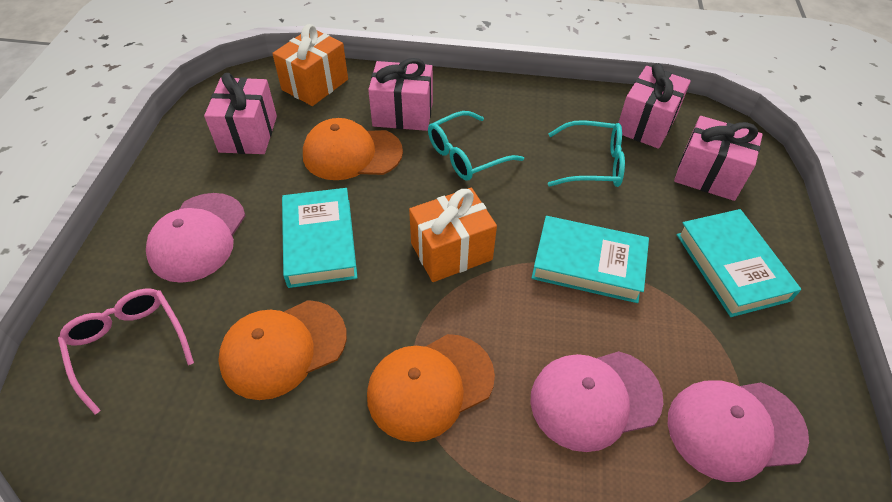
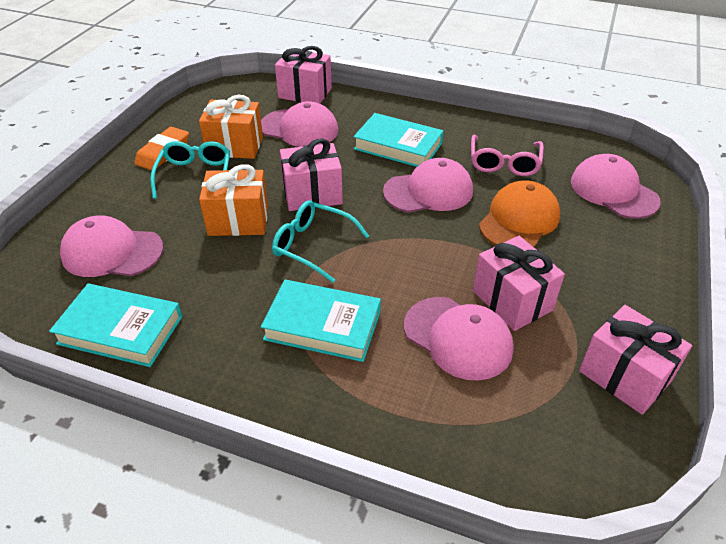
orange cap: 3 -> 1
orange eraser: 0 -> 1
pink cap: 3 -> 5

